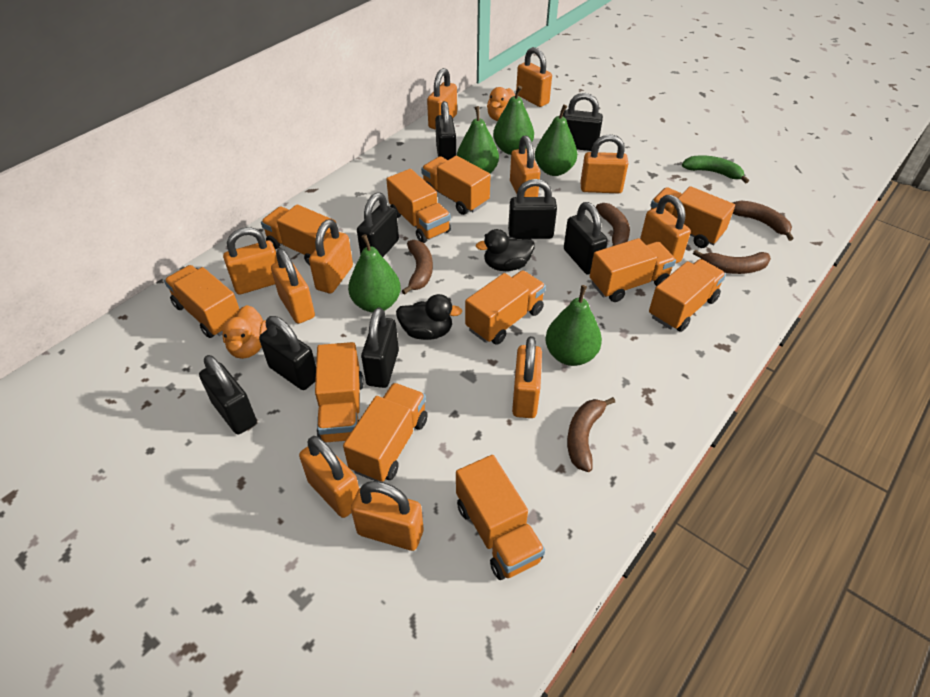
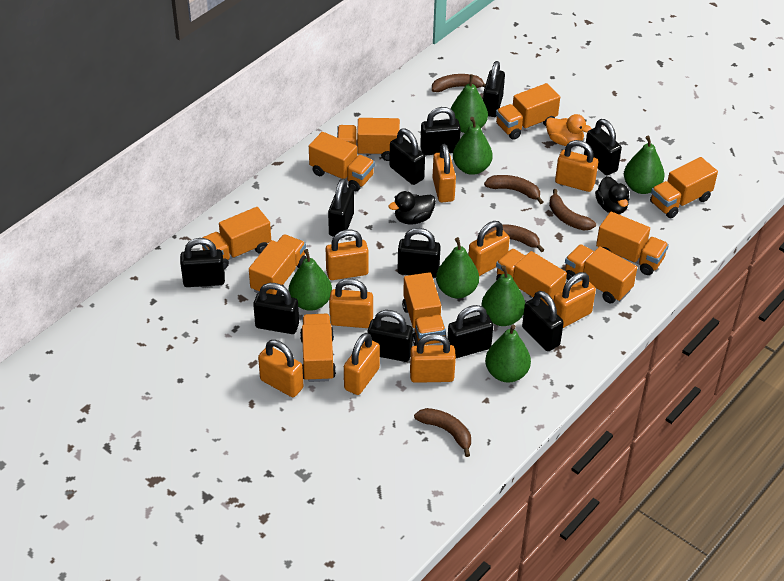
black padlock: 8 -> 11
green banana: 1 -> 0
green pear: 5 -> 7
orange duck: 2 -> 1
orange padlock: 11 -> 9

